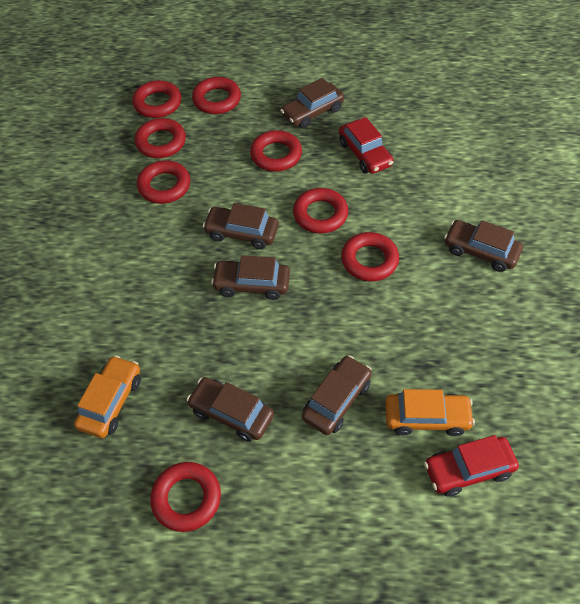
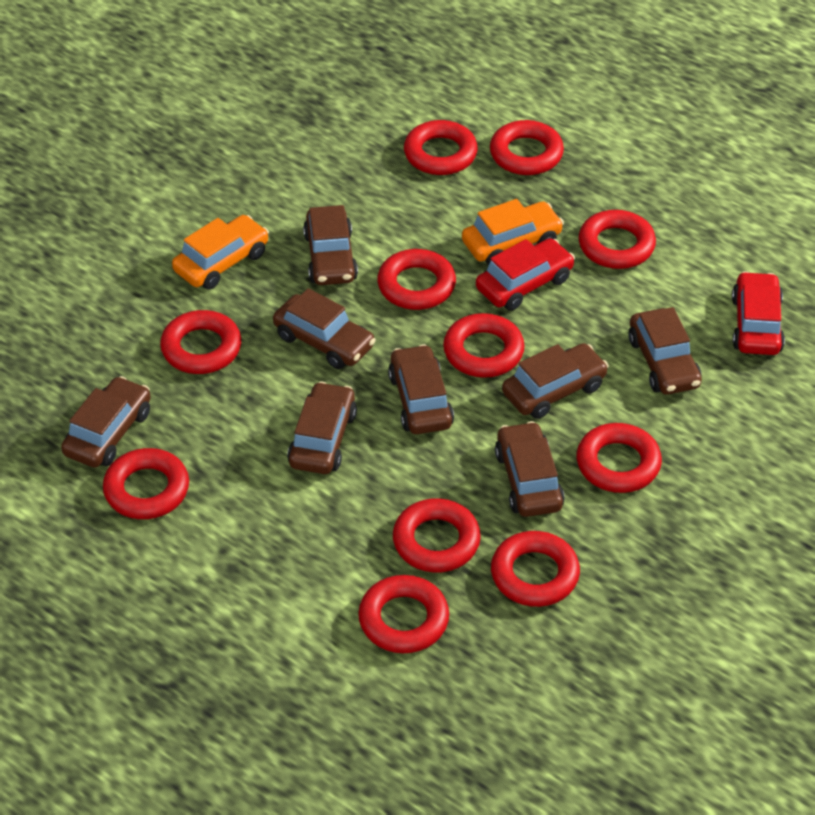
brown car: 6 -> 8
red ring: 8 -> 11

